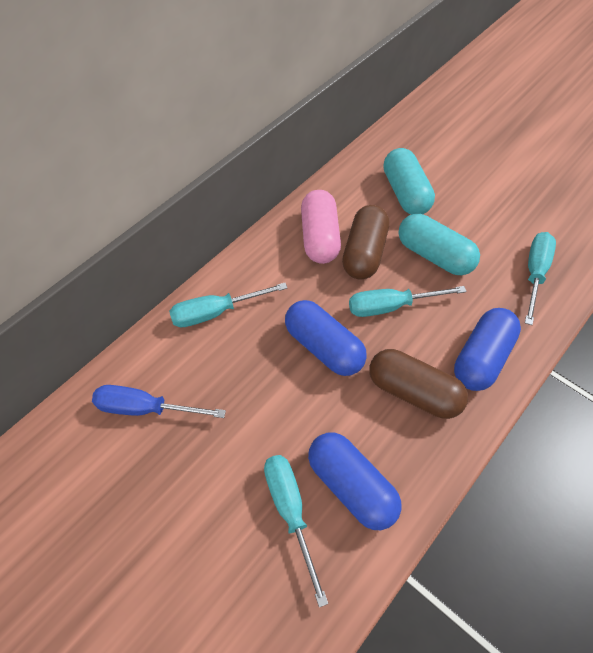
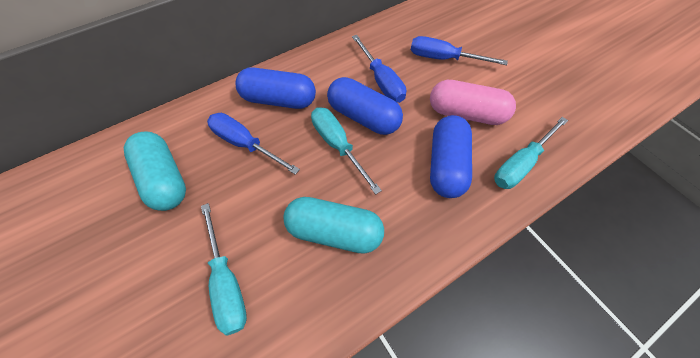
blue screwdriver: 1 -> 3
brown capsule: 2 -> 0
turquoise screwdriver: 4 -> 3

